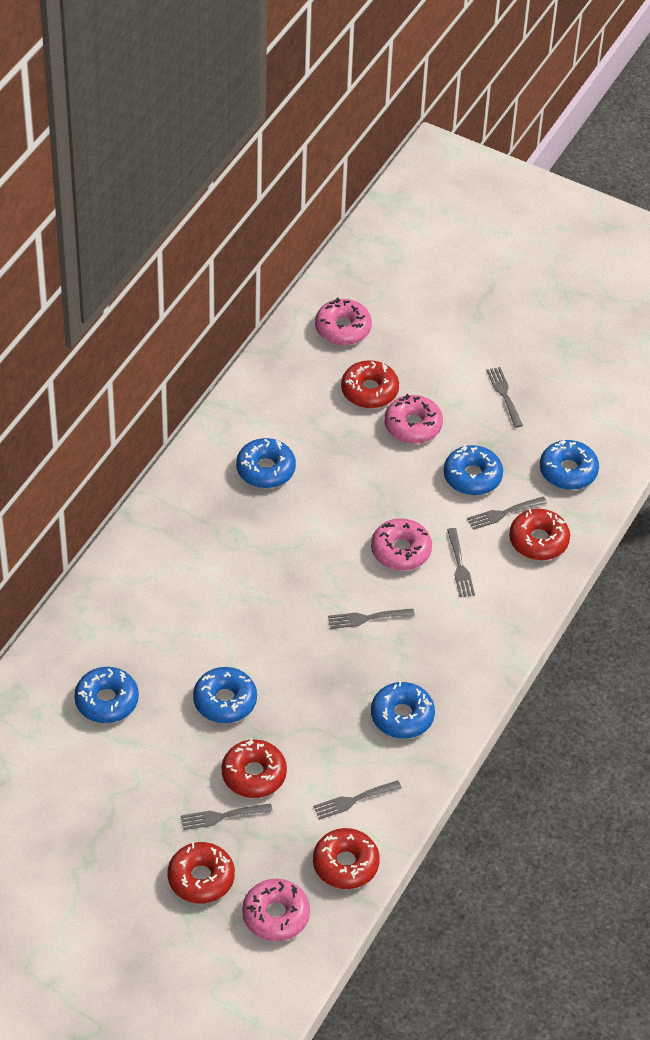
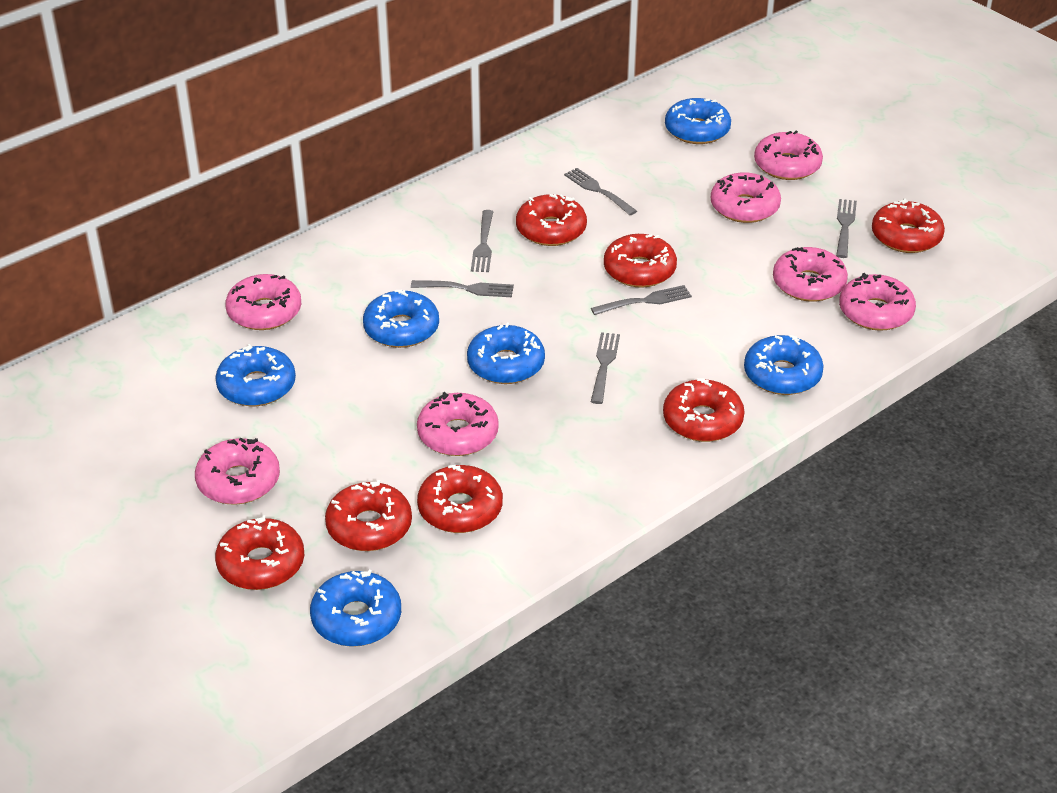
pink donut: 4 -> 7
red donut: 5 -> 7

